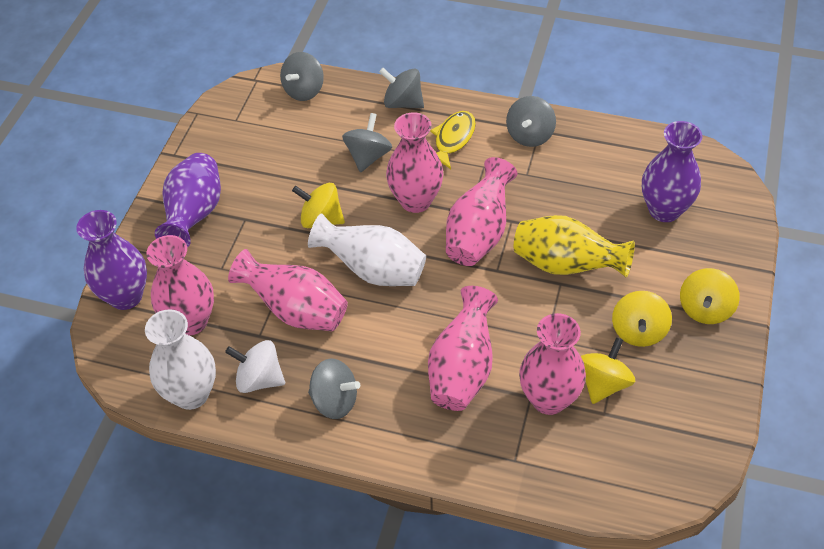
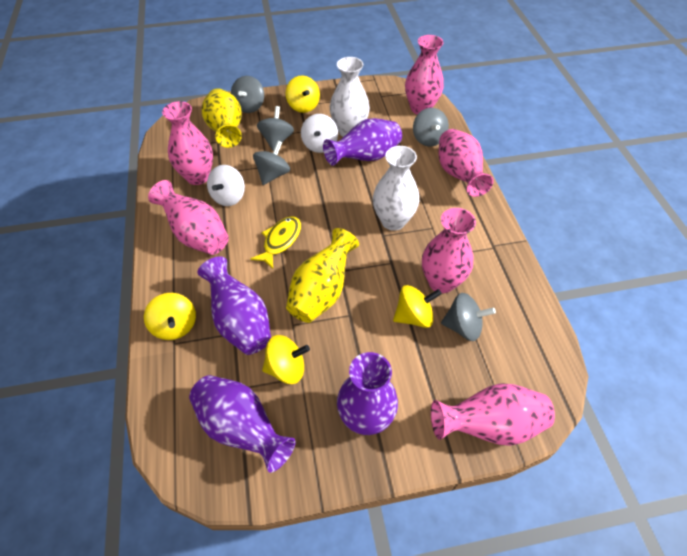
purple vase: 3 -> 4
white spinning top: 1 -> 2
yellow vase: 1 -> 2

